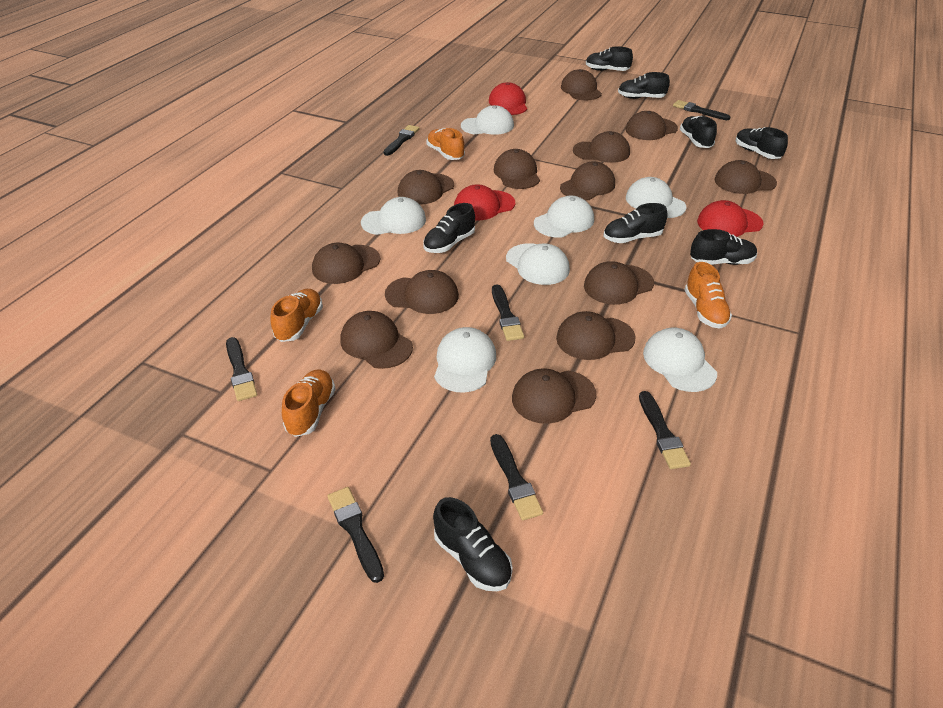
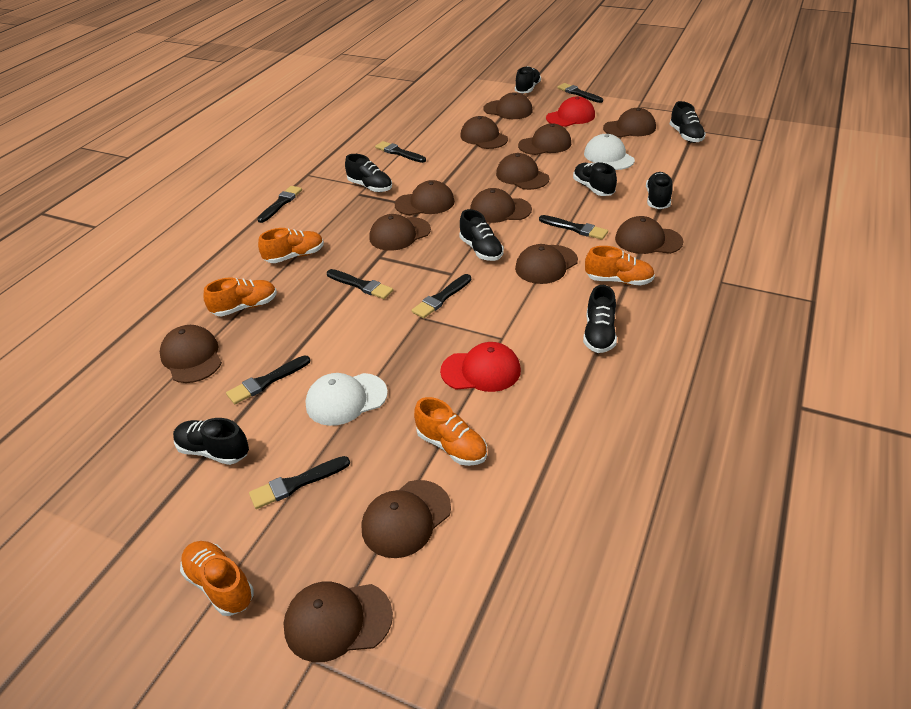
black brush: 7 -> 8
orange shoe: 4 -> 5
red cap: 3 -> 2
white cap: 7 -> 2

